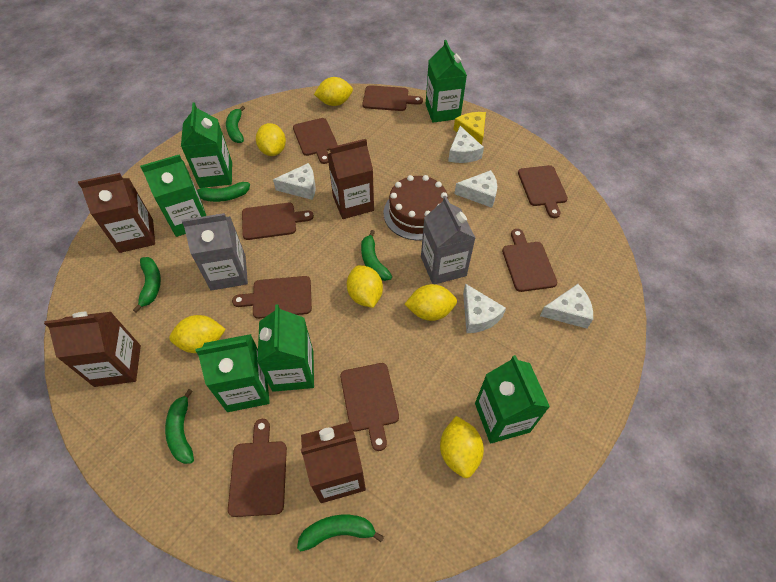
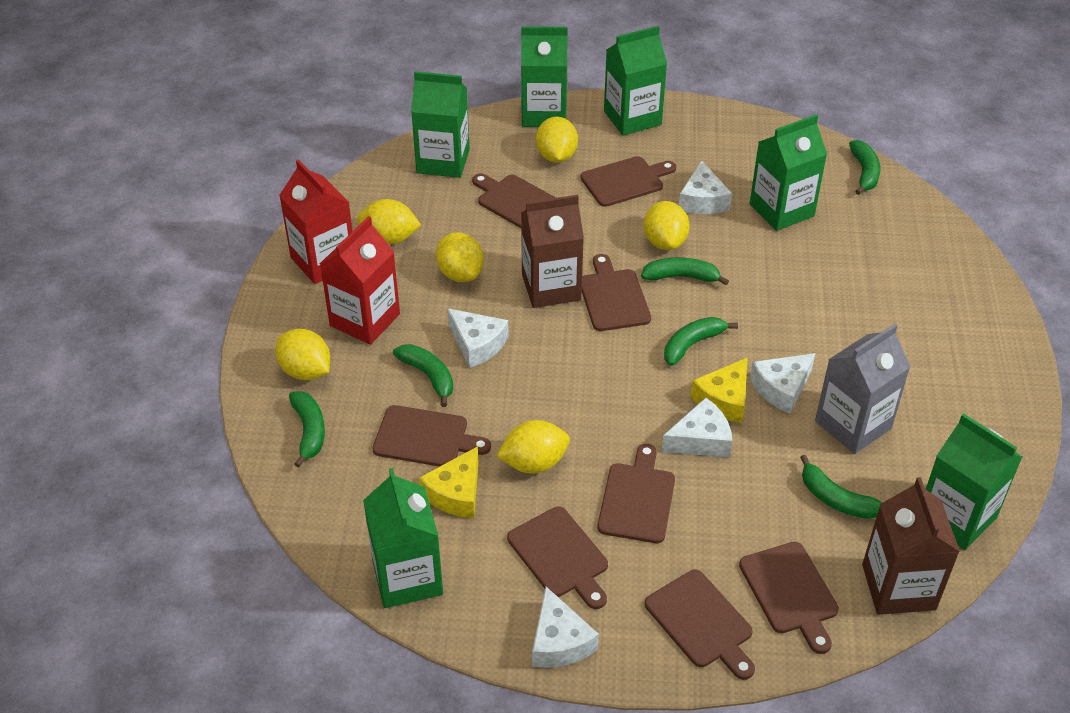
brown cake: 1 -> 0
brown carton: 4 -> 2
grey carton: 2 -> 1
red carton: 0 -> 2
yellow cheese: 1 -> 2

